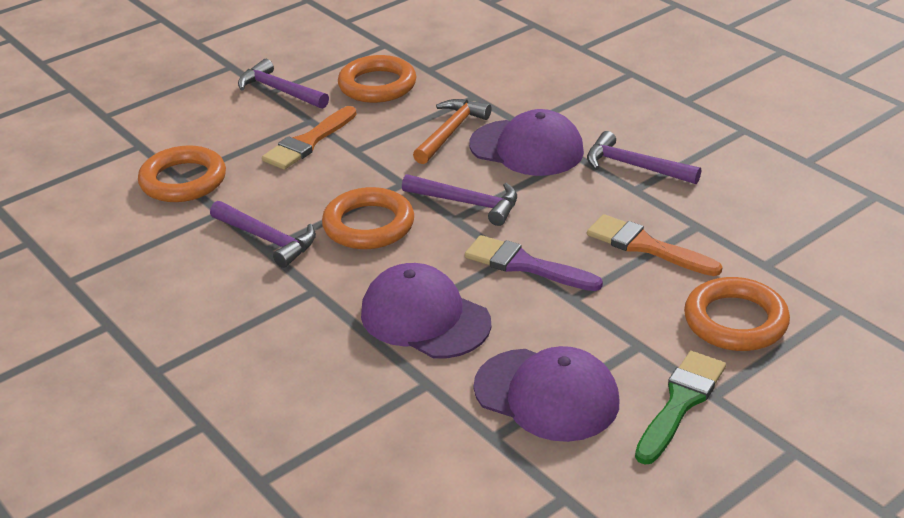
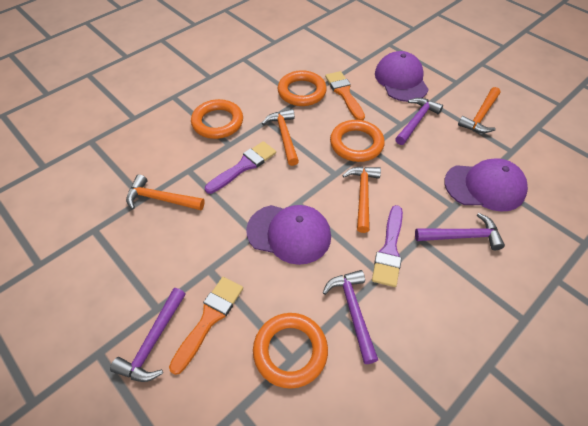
green brush: 1 -> 0
orange hammer: 1 -> 4
purple brush: 1 -> 2

